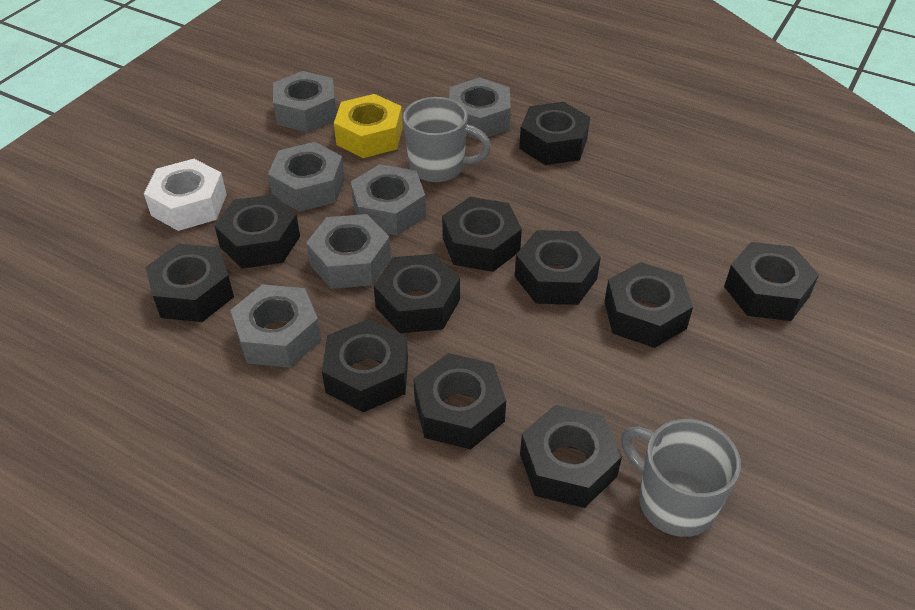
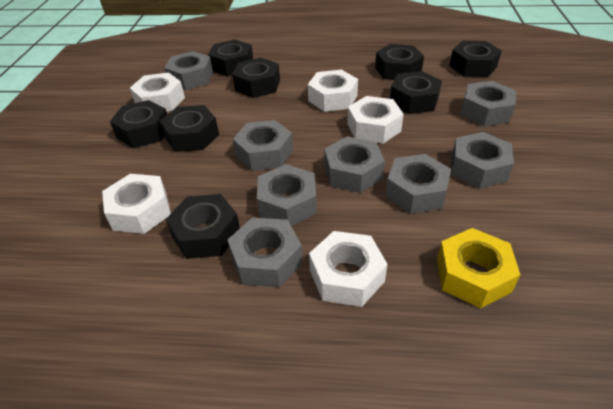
black nut: 11 -> 8
grey mug: 2 -> 0
grey nut: 6 -> 8
white nut: 1 -> 5

